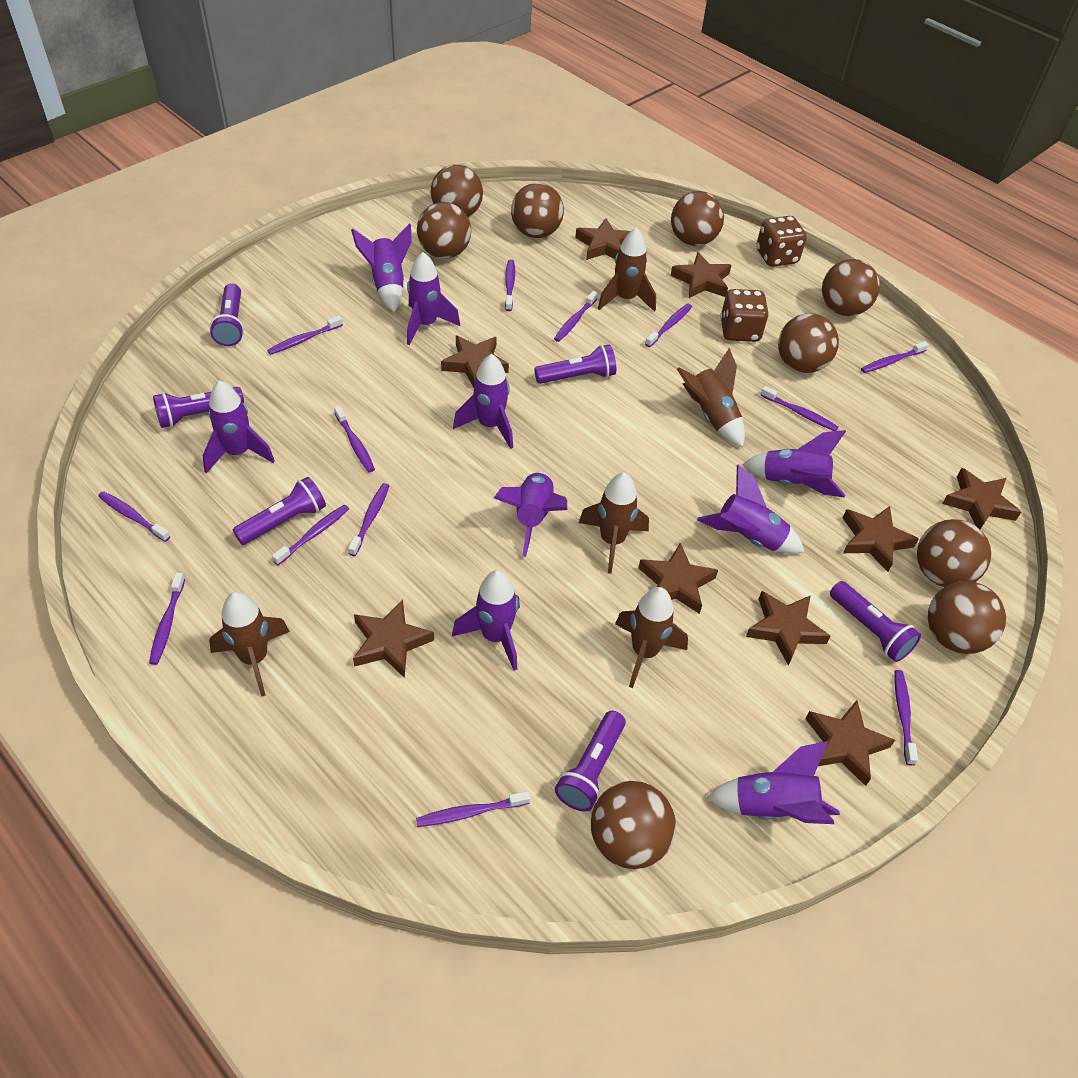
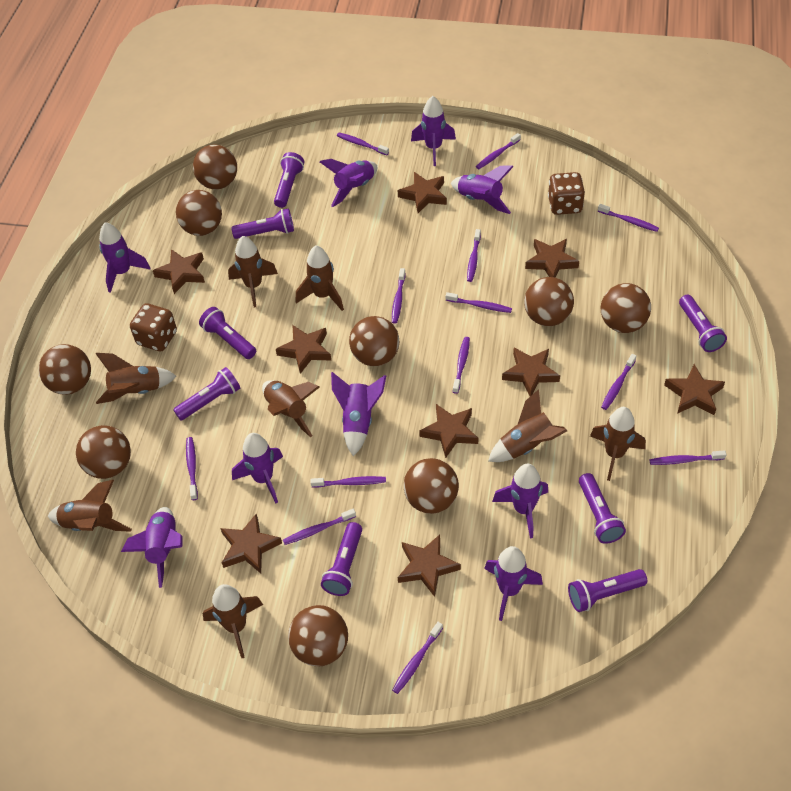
brown rocket: 5 -> 8
purple flashlight: 6 -> 8

